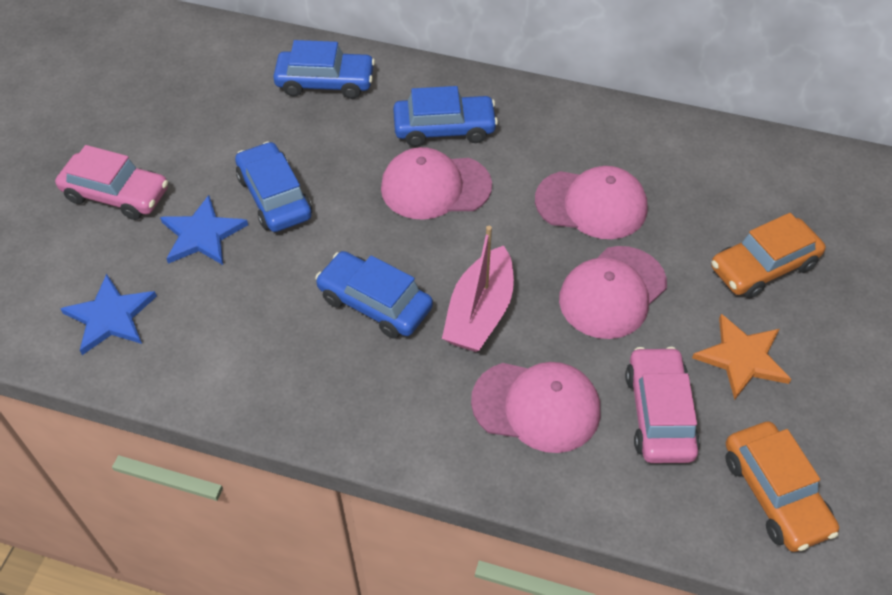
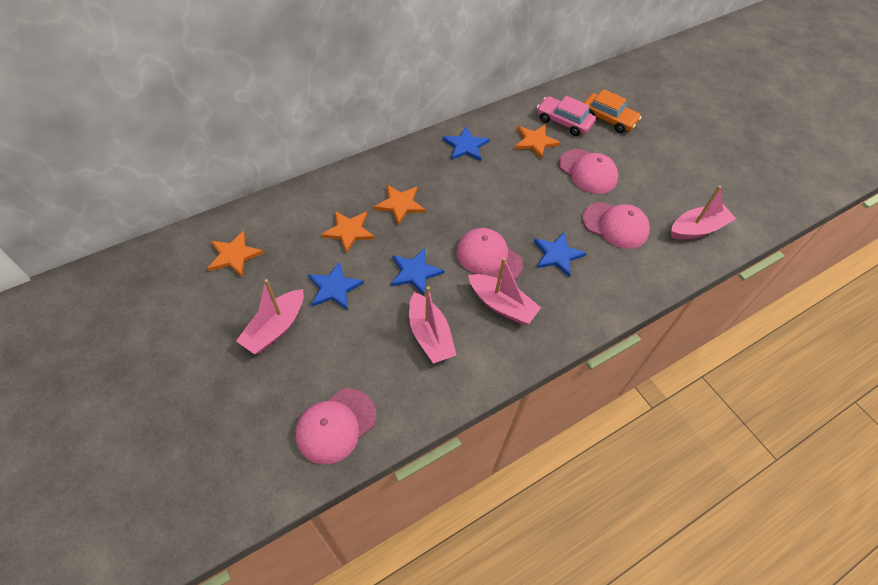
blue car: 4 -> 0
blue star: 2 -> 4
orange car: 2 -> 1
orange star: 1 -> 4
pink boat: 1 -> 4
pink car: 2 -> 1

